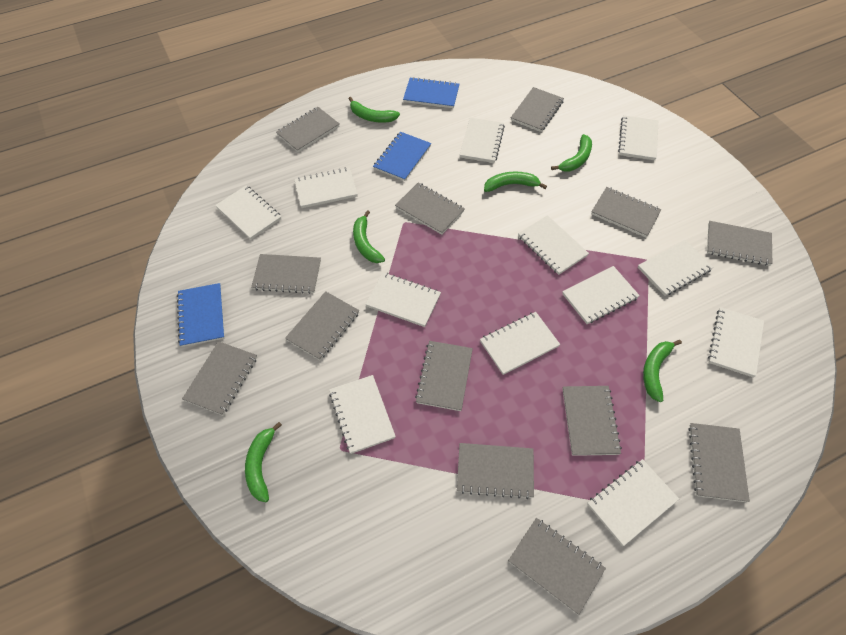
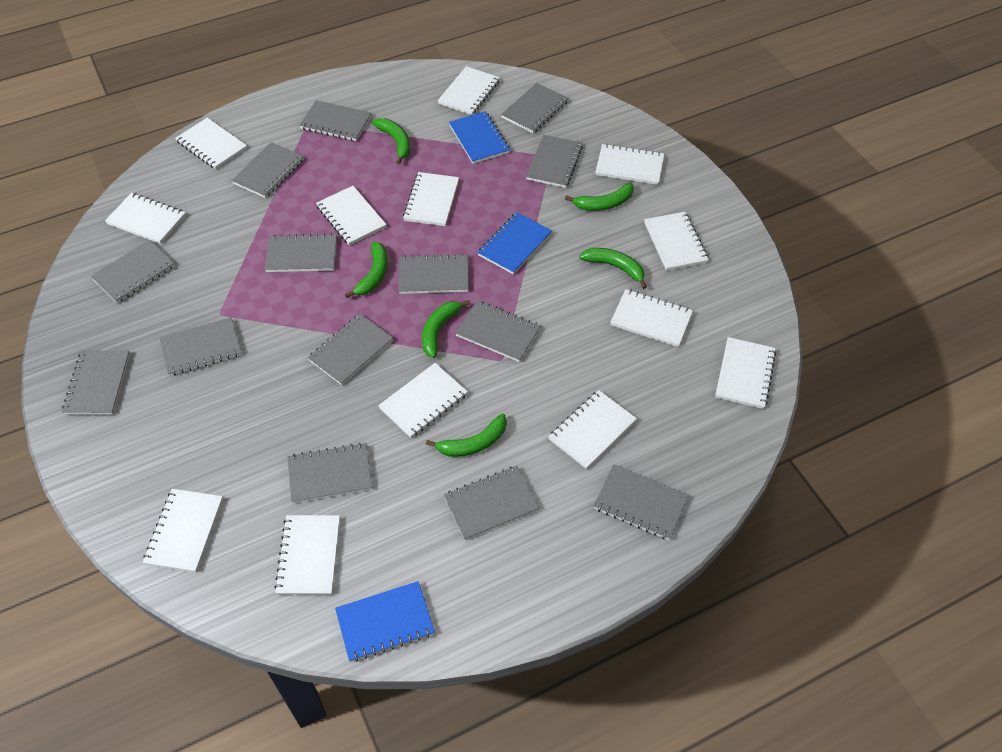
grey notebook: 13 -> 14
white notebook: 12 -> 13

